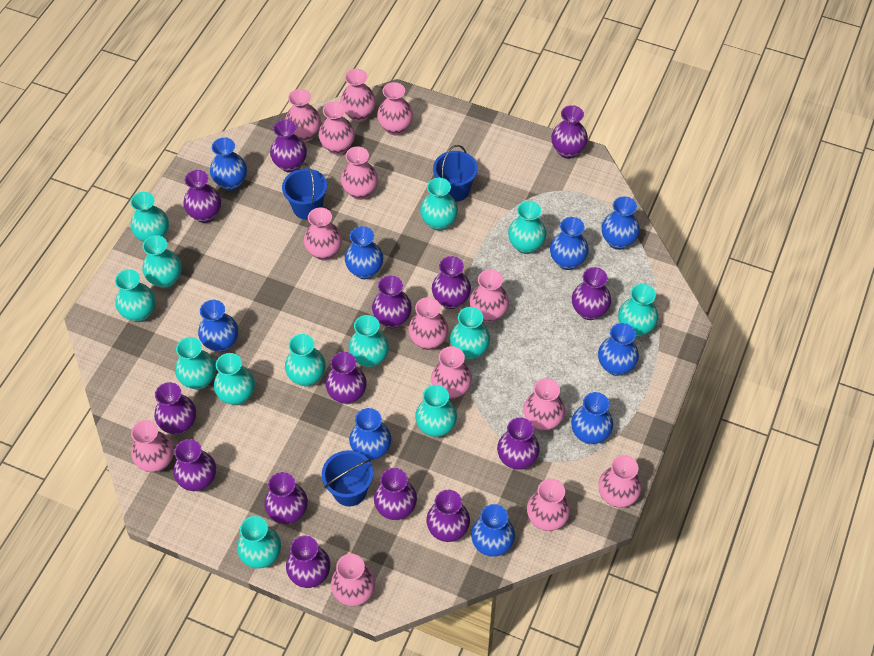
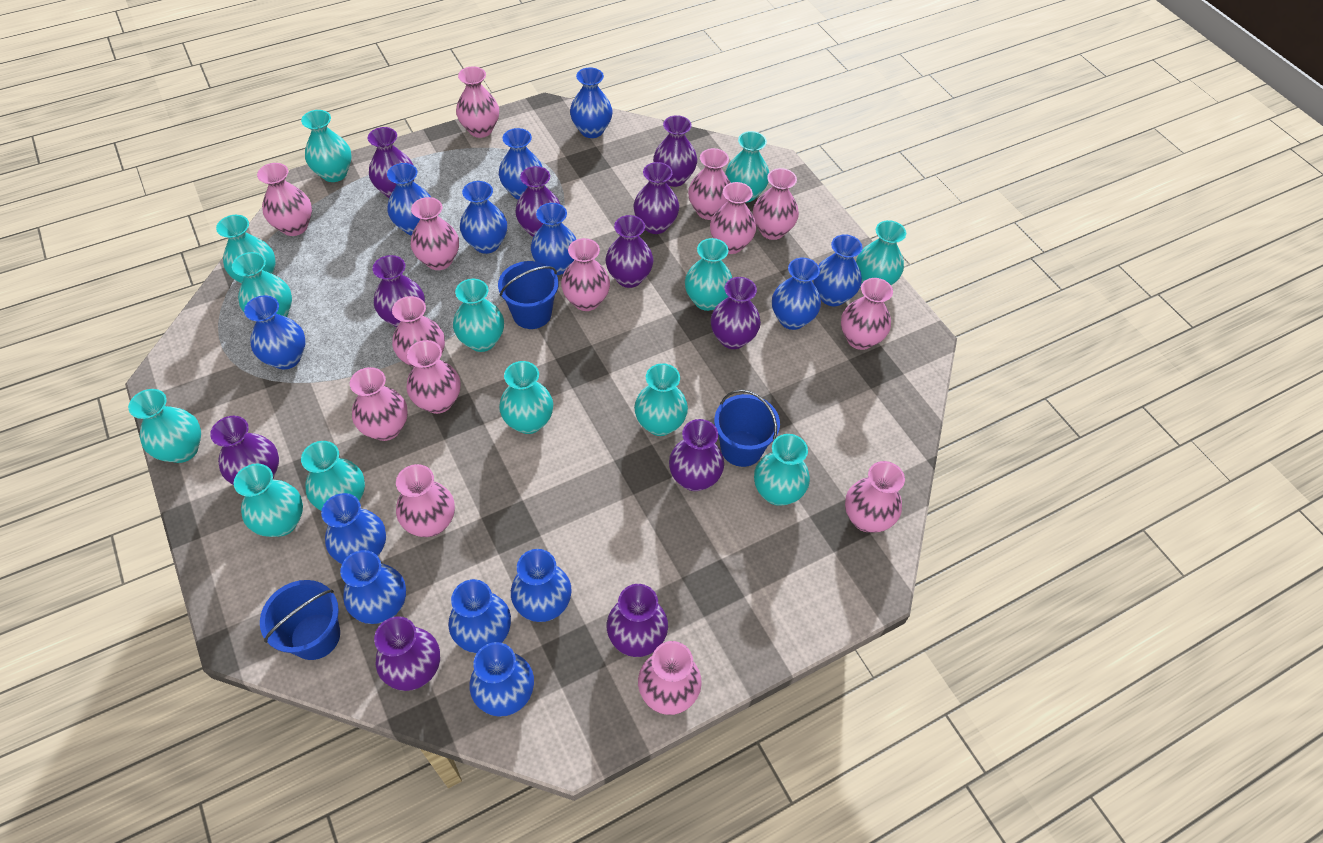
blue vase: 9 -> 13
purple vase: 14 -> 11

